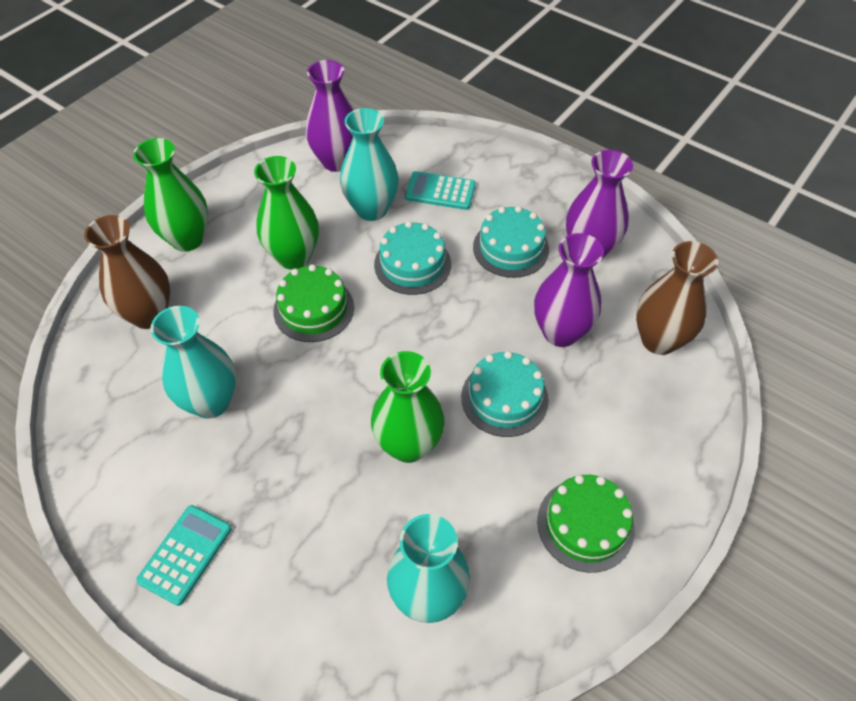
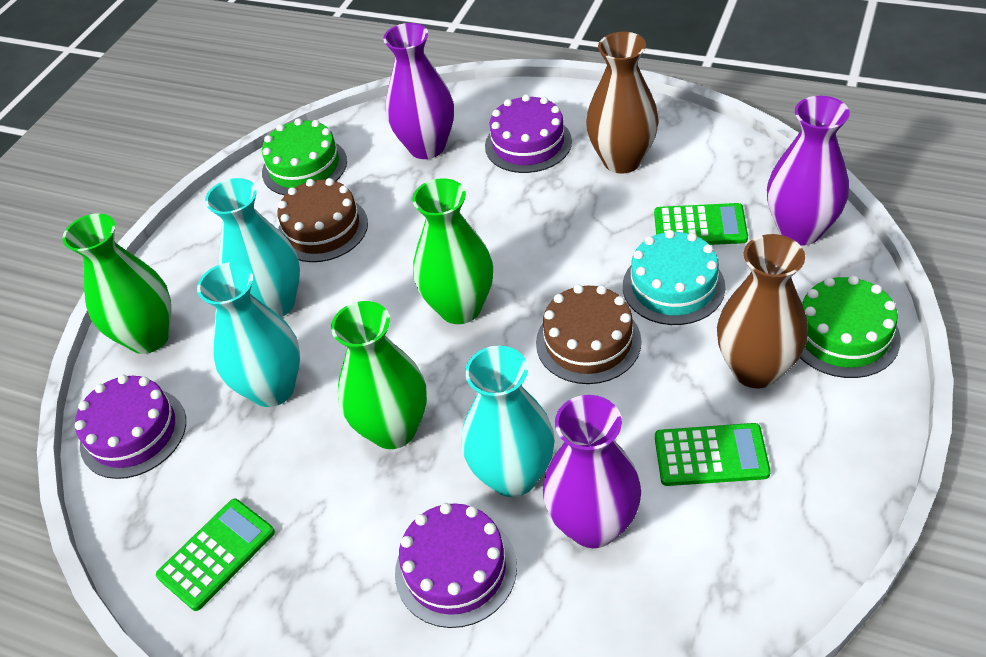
brown cake: 0 -> 2
green calculator: 0 -> 3
purple cake: 0 -> 3
turquoise cake: 3 -> 1
turquoise calculator: 2 -> 0

